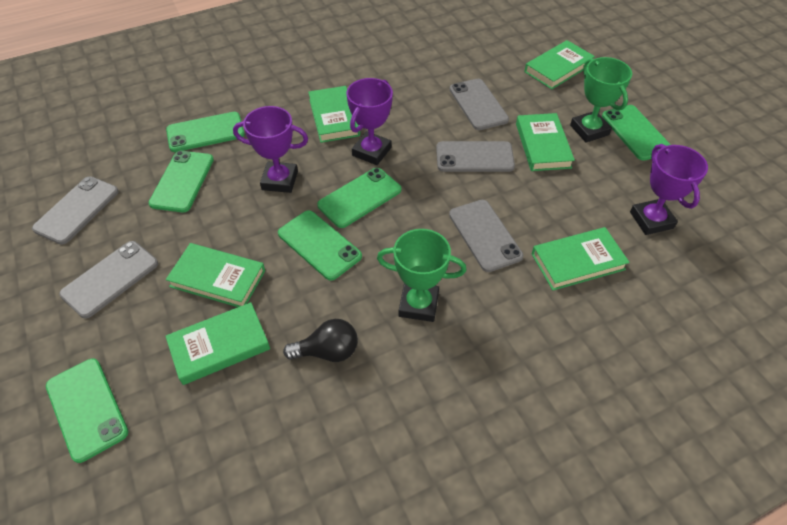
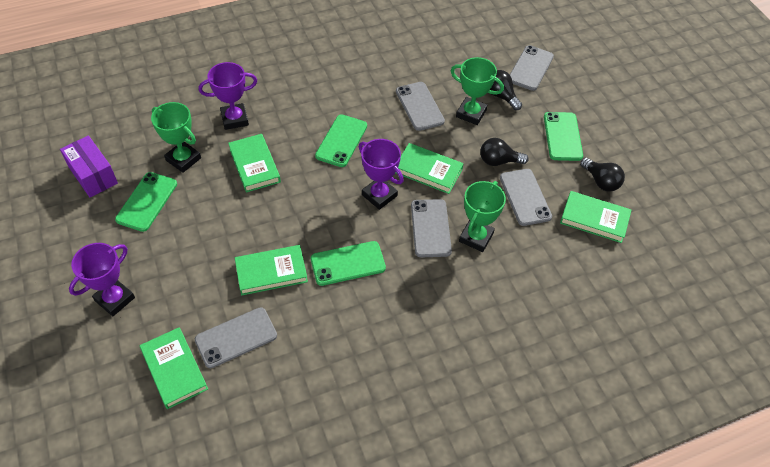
black light bulb: 1 -> 3
green book: 6 -> 5
green phone: 6 -> 4
green trophy: 2 -> 3
purple box: 0 -> 1

